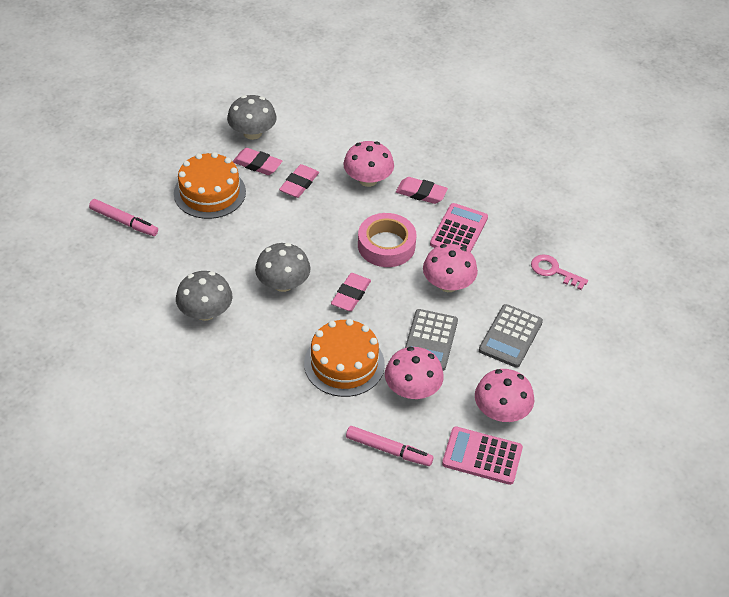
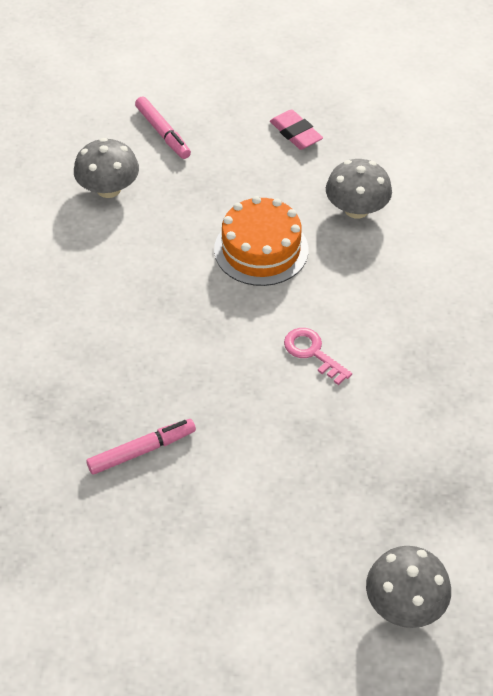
grey calculator: 2 -> 0
orange cake: 2 -> 1
pink calculator: 2 -> 0
pink eraser: 4 -> 1
pink mushroom: 4 -> 0
pink tape: 1 -> 0

